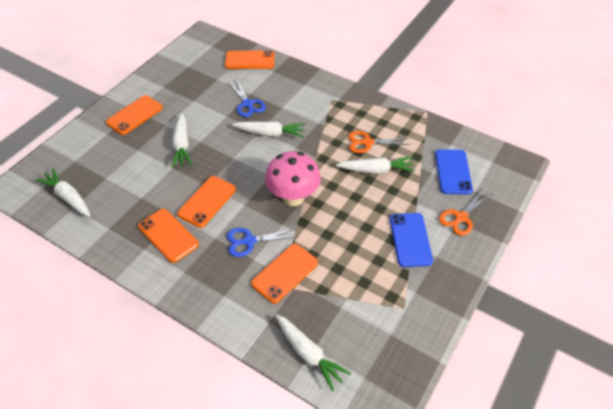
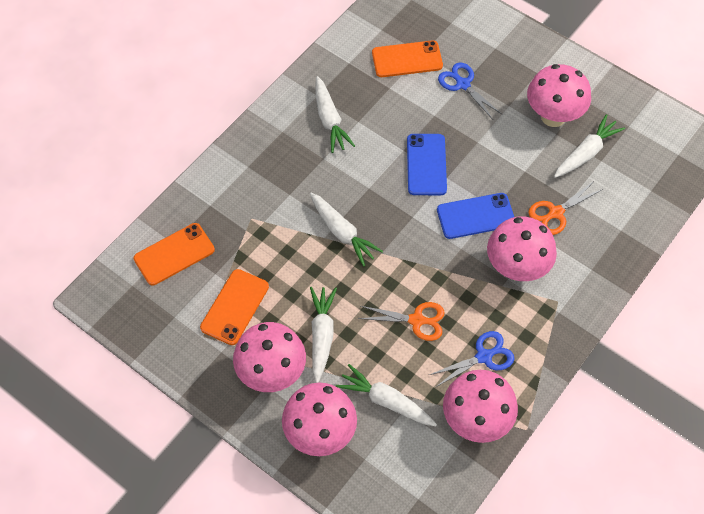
orange phone: 5 -> 3
pink mushroom: 1 -> 5

